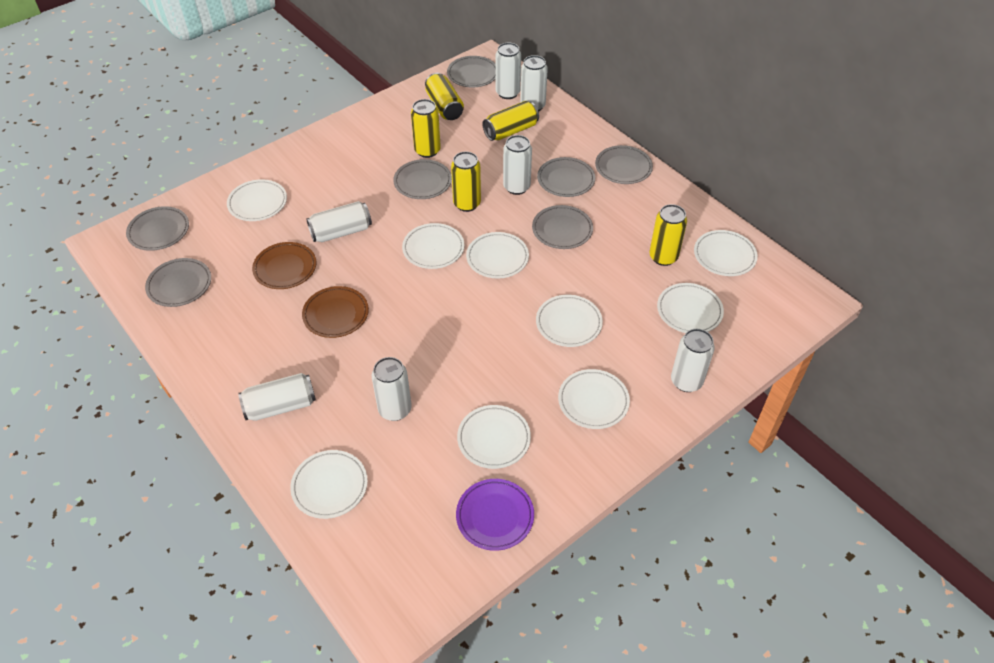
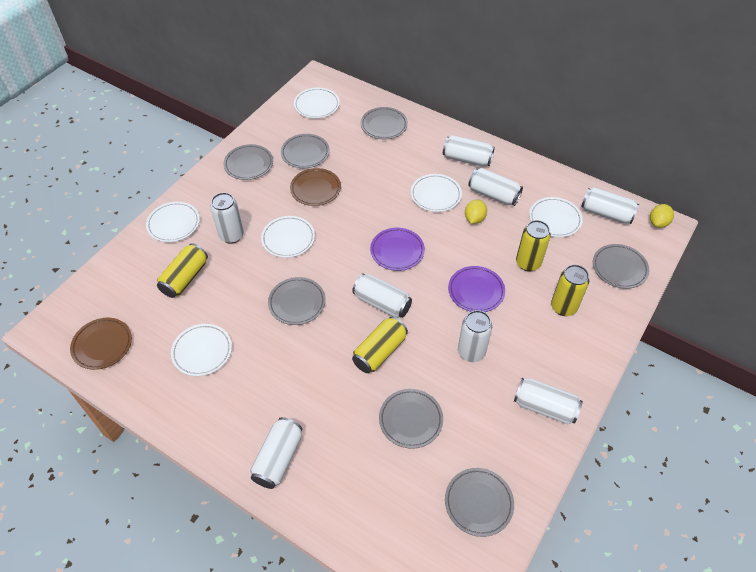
purple plate: 1 -> 2
white can: 7 -> 8
white plate: 9 -> 6
yellow can: 5 -> 4
yellow lemon: 0 -> 2

